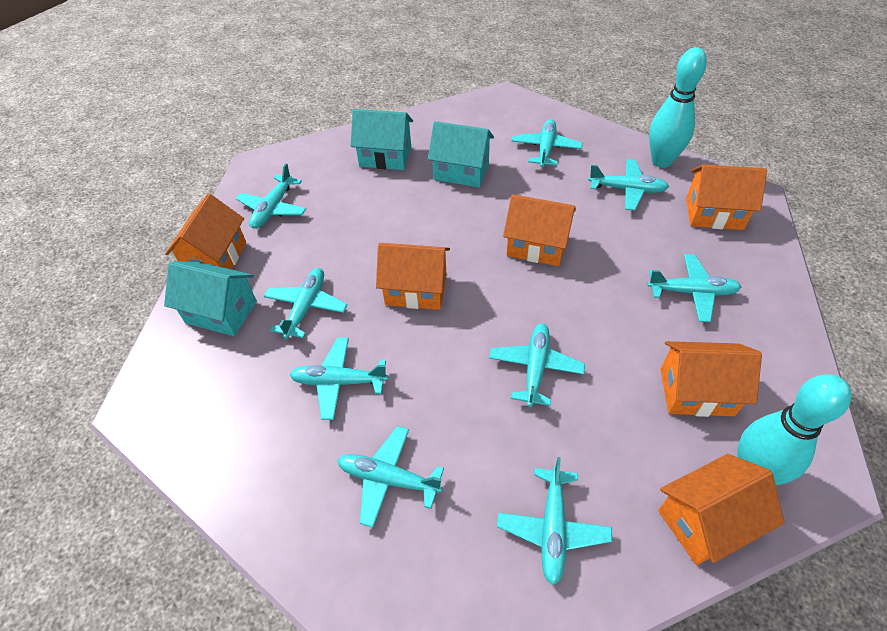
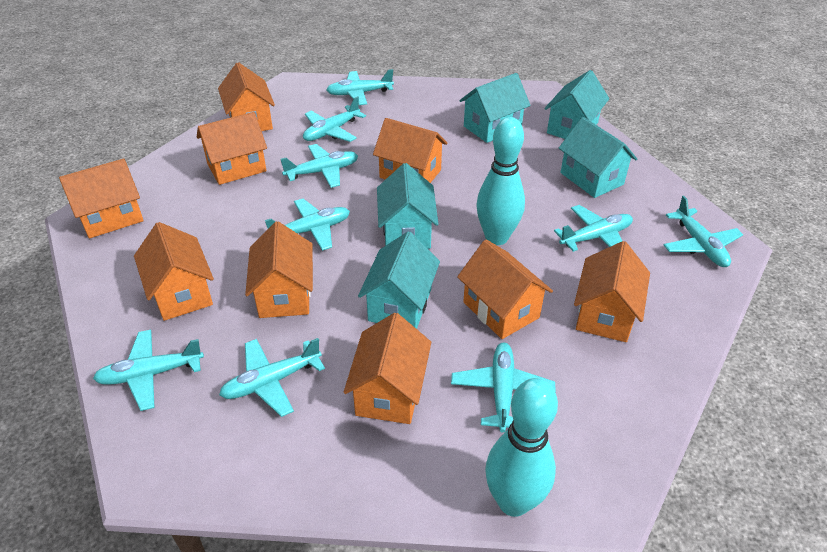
orange house: 6 -> 9
turquoise house: 3 -> 5

